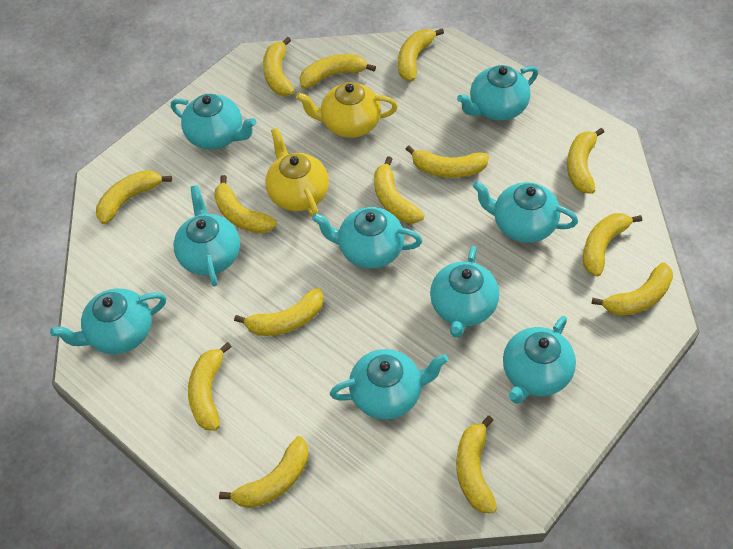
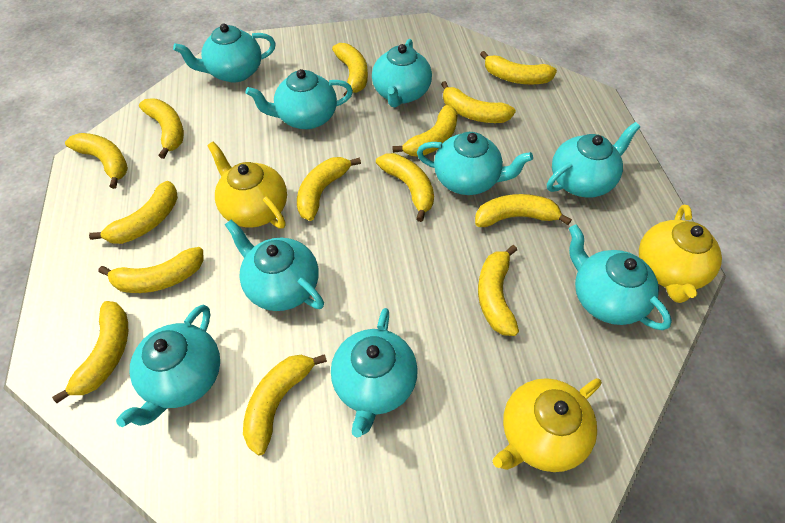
yellow teapot: 2 -> 3

